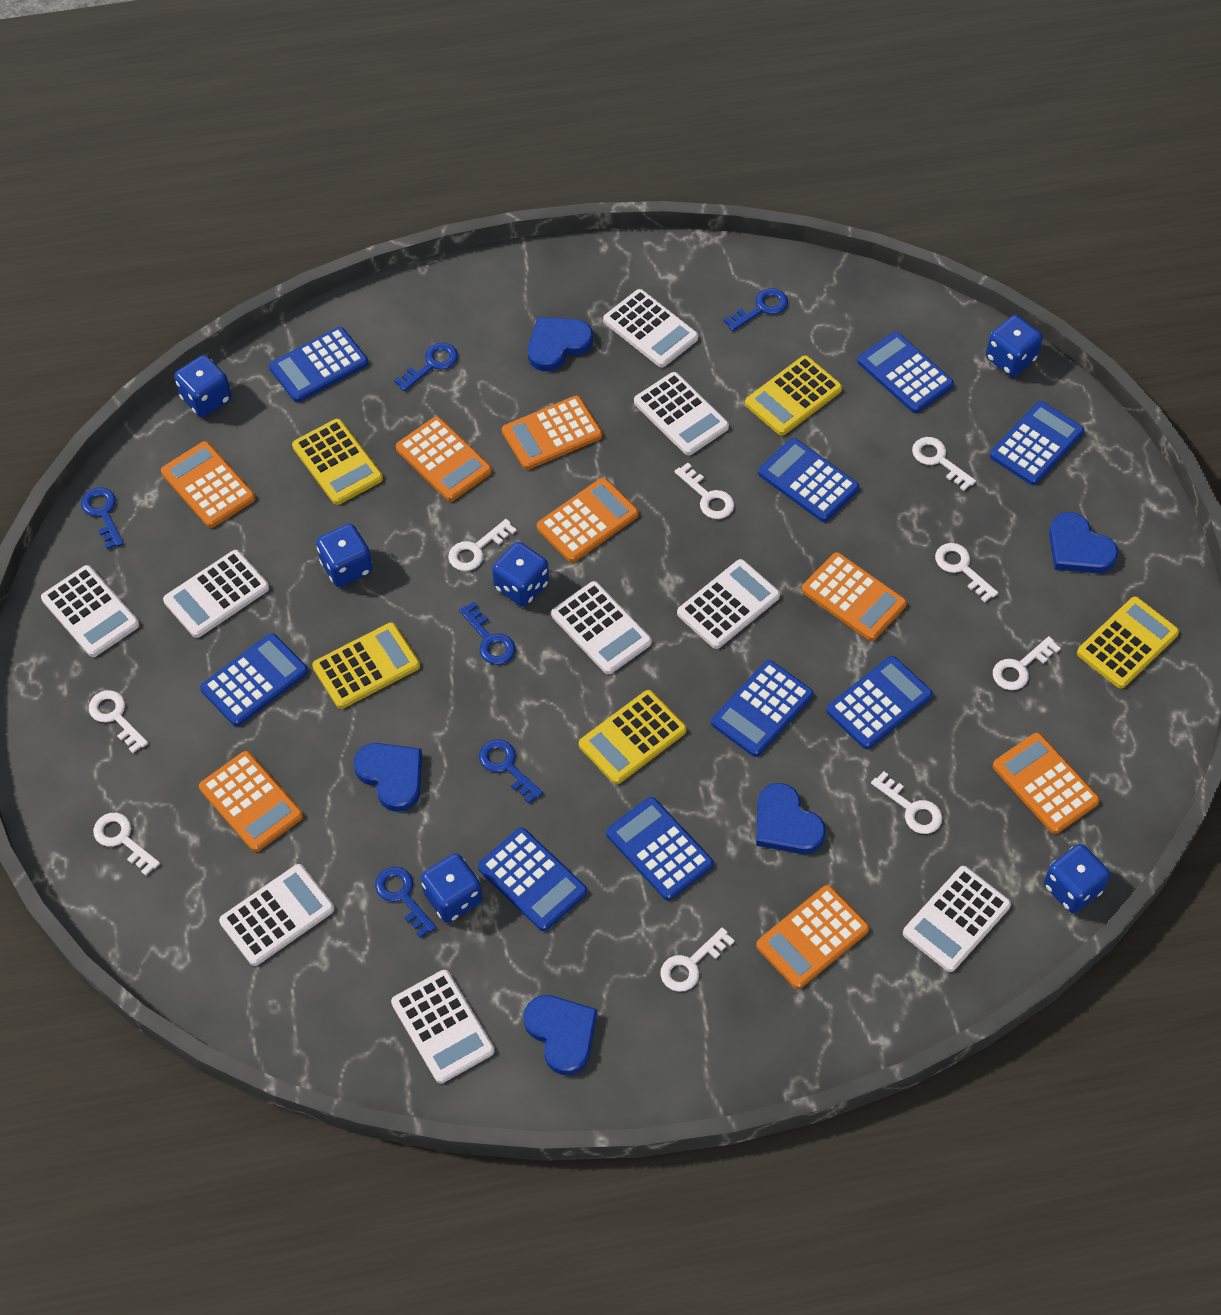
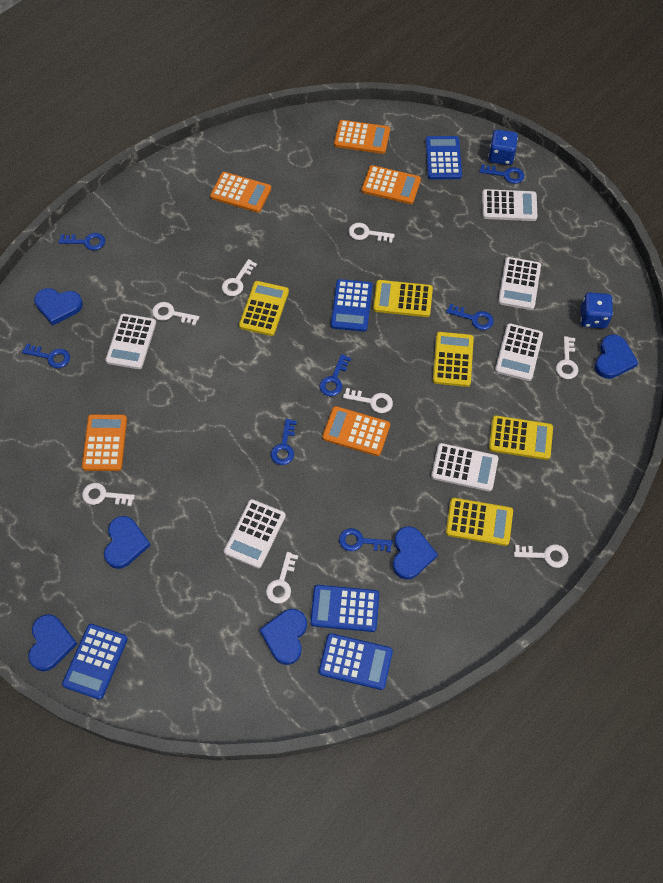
blue calculator: 9 -> 5
blue dice: 6 -> 2
blue heart: 5 -> 6
blue key: 6 -> 7
orange calculator: 8 -> 5
white calculator: 9 -> 6
white key: 9 -> 8

